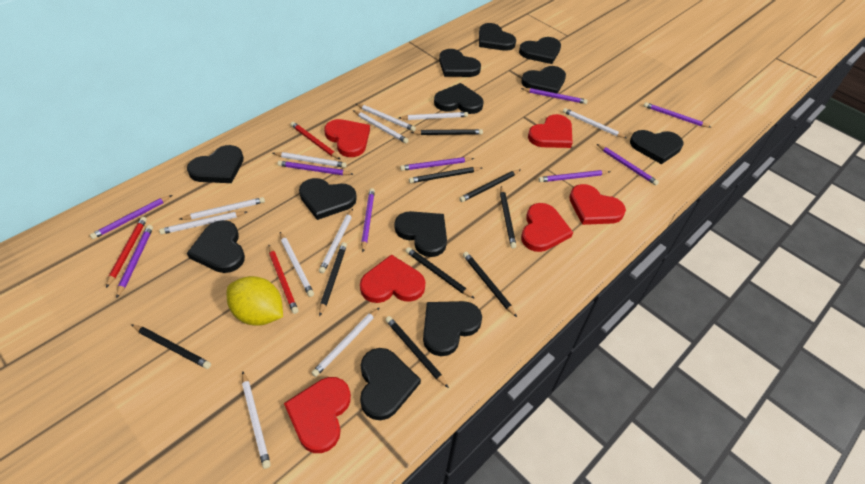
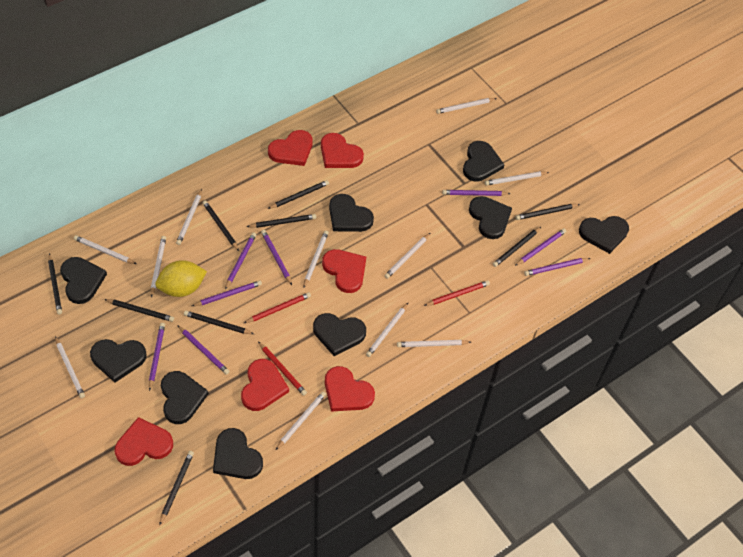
black heart: 12 -> 9
purple pencil: 9 -> 8

